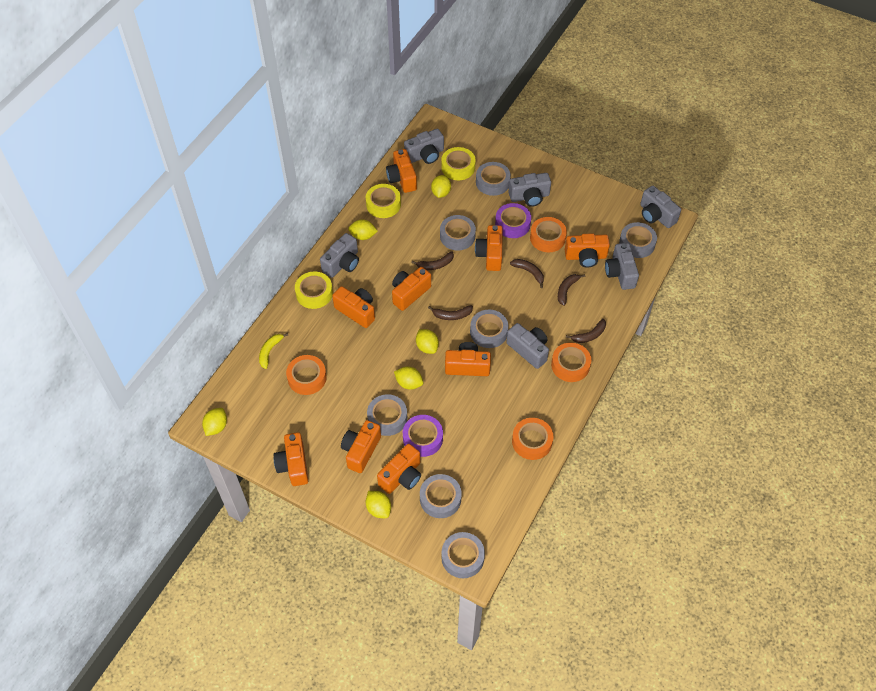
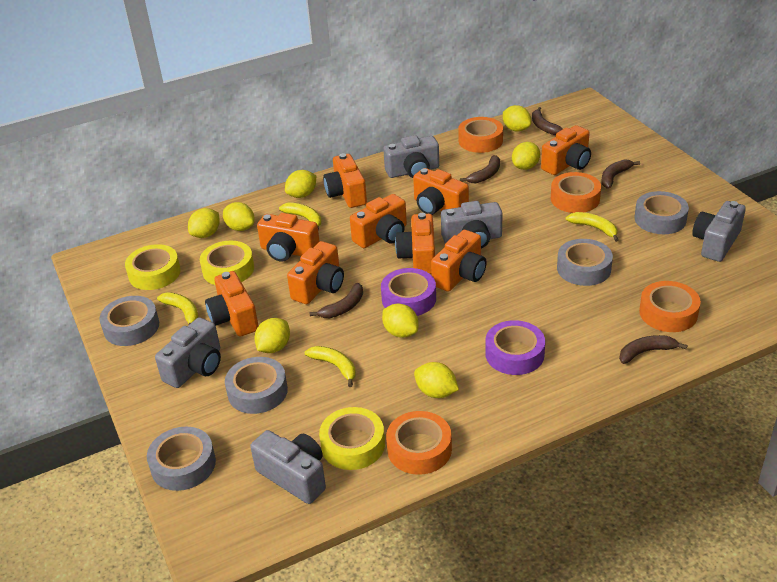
grey camera: 6 -> 5
grey tape: 7 -> 5
yellow banana: 1 -> 4
yellow lemon: 6 -> 8

